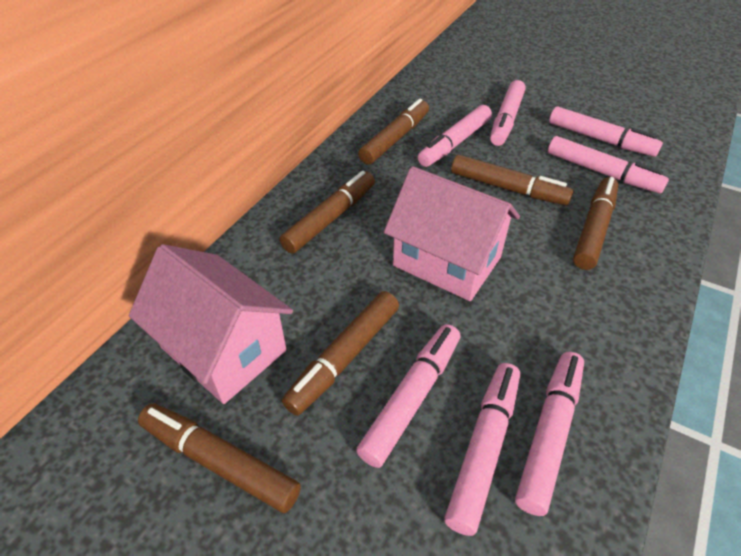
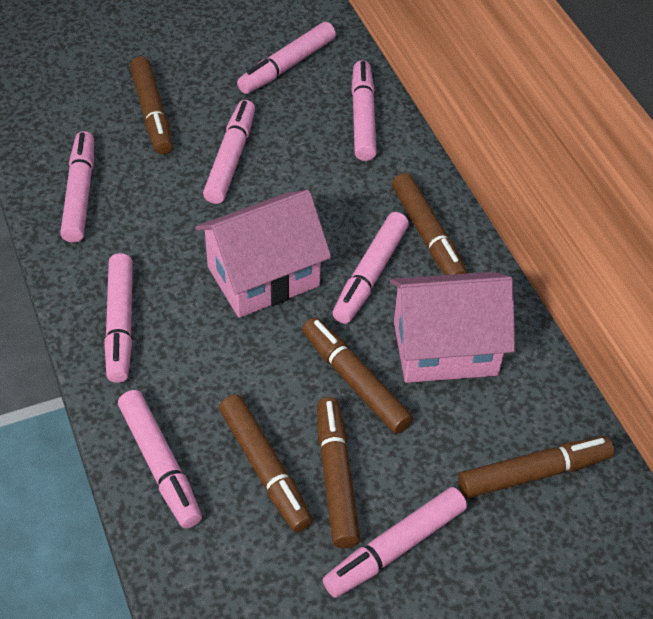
pink marker: 7 -> 8

